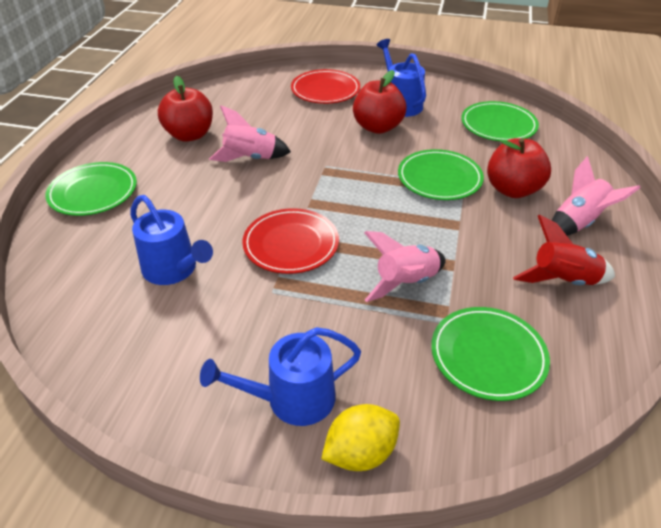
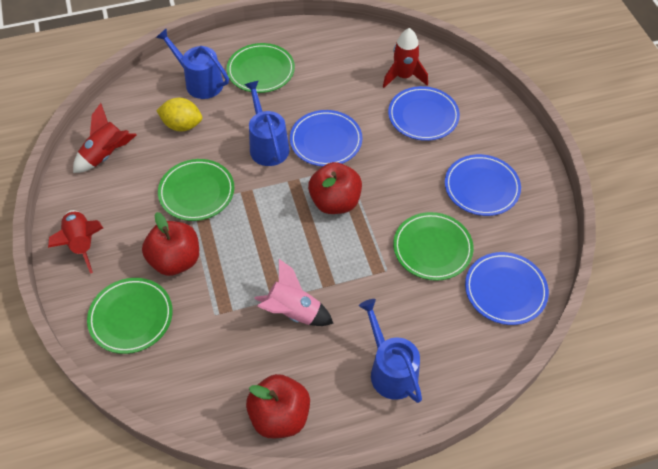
blue plate: 0 -> 4
pink rocket: 3 -> 1
red plate: 2 -> 0
red rocket: 1 -> 3

